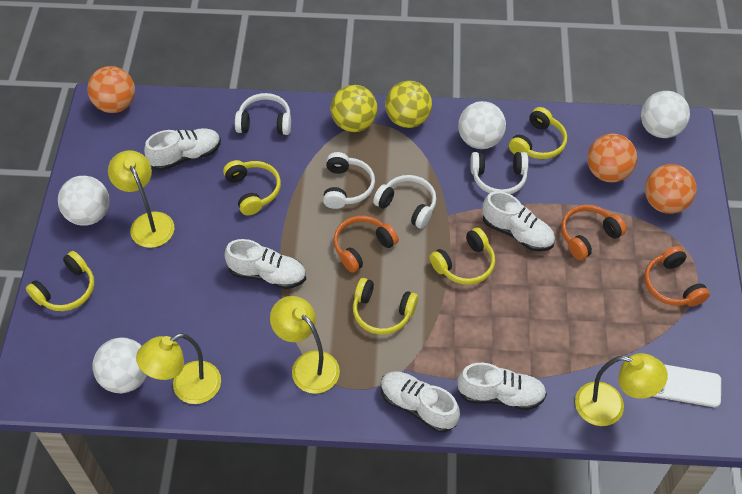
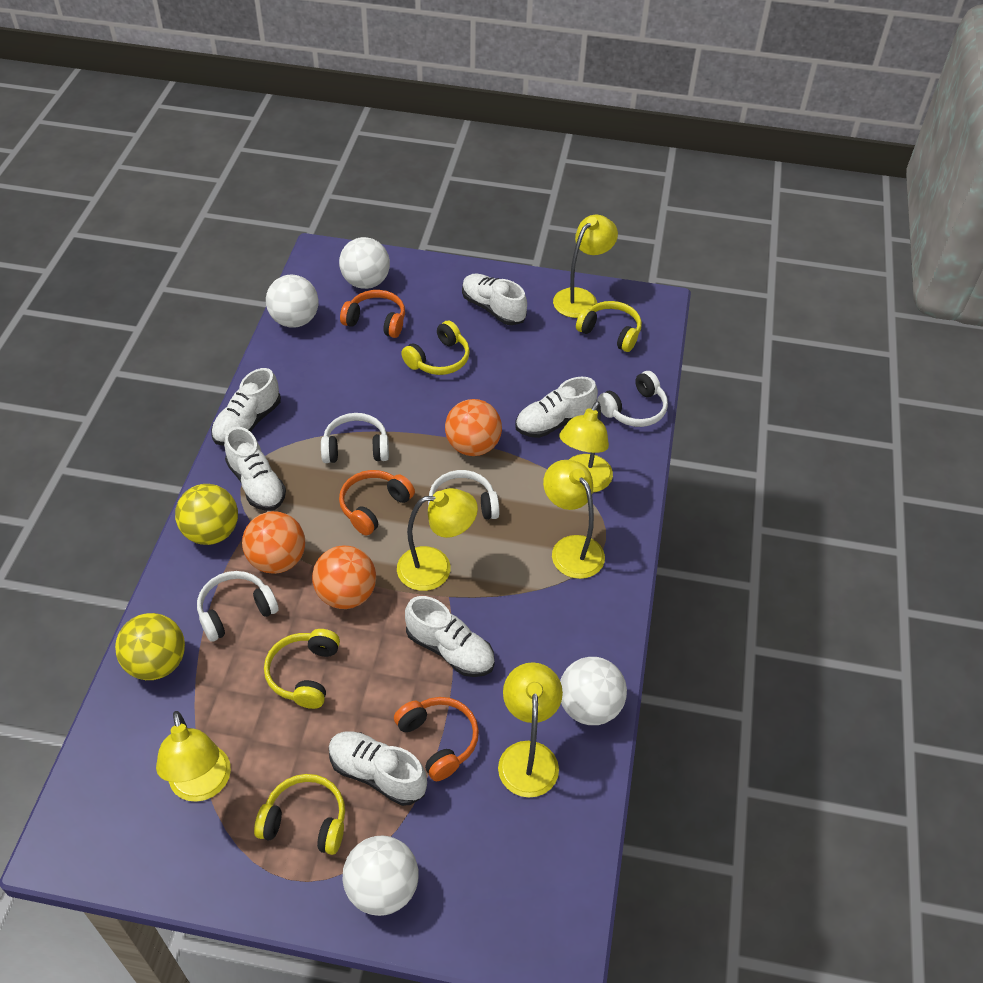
white phone: 1 -> 0
white shoe: 5 -> 6
yellow headphones: 5 -> 4
yellow lamp: 4 -> 6

